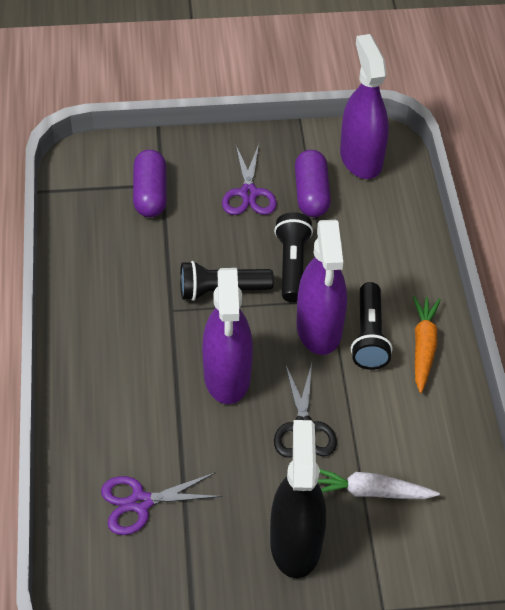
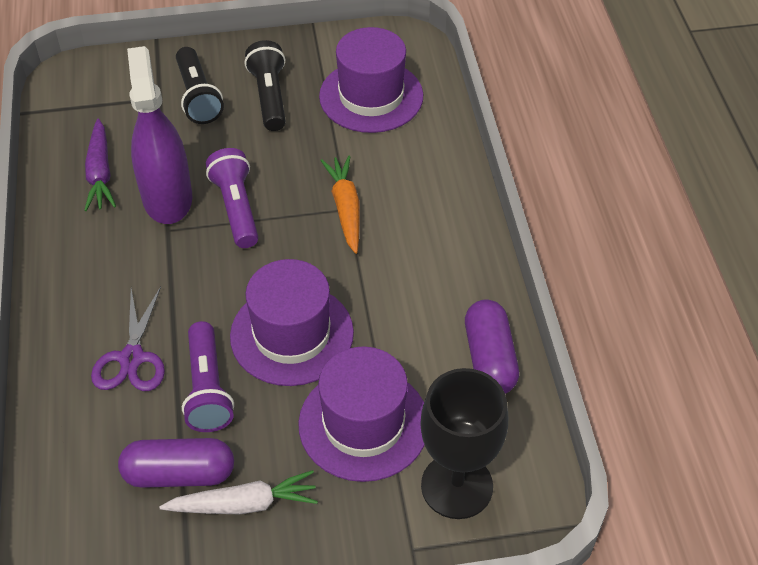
black flashlight: 3 -> 2
black goblet: 0 -> 1
black scissors: 1 -> 0
black spray bottle: 1 -> 0
purple carrot: 0 -> 1
purple flashlight: 0 -> 2
purple hat: 0 -> 3
purple scissors: 2 -> 1
purple spray bottle: 3 -> 1

